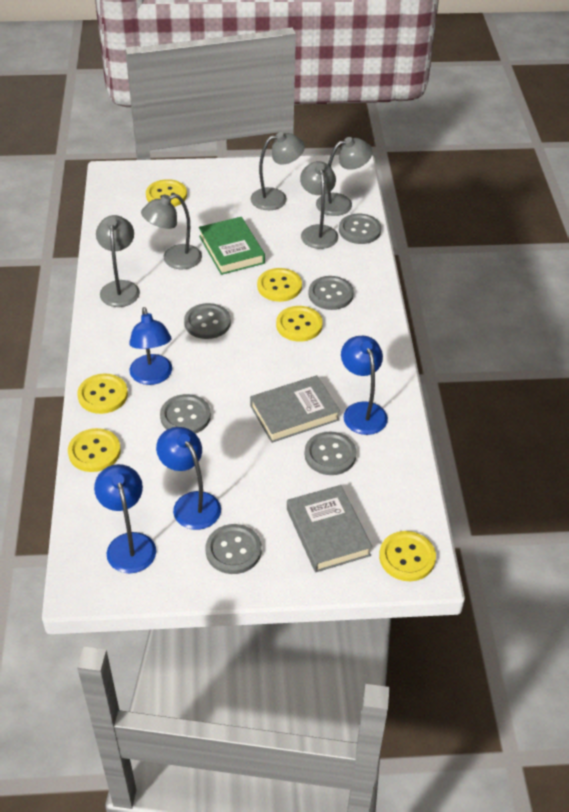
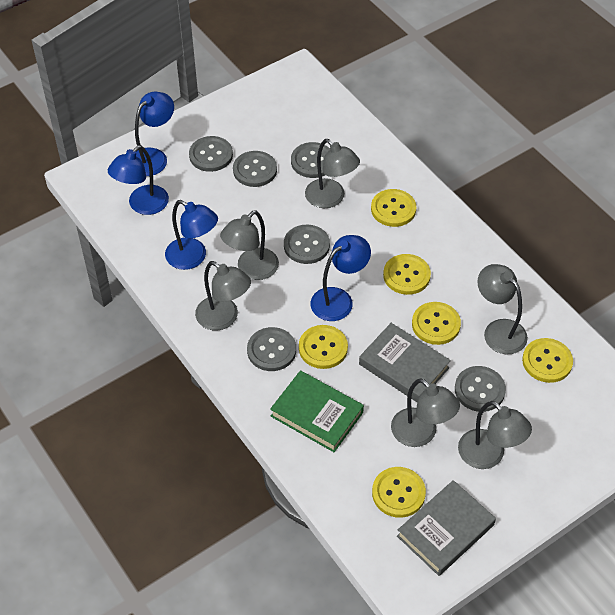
grey lamp: 5 -> 6

